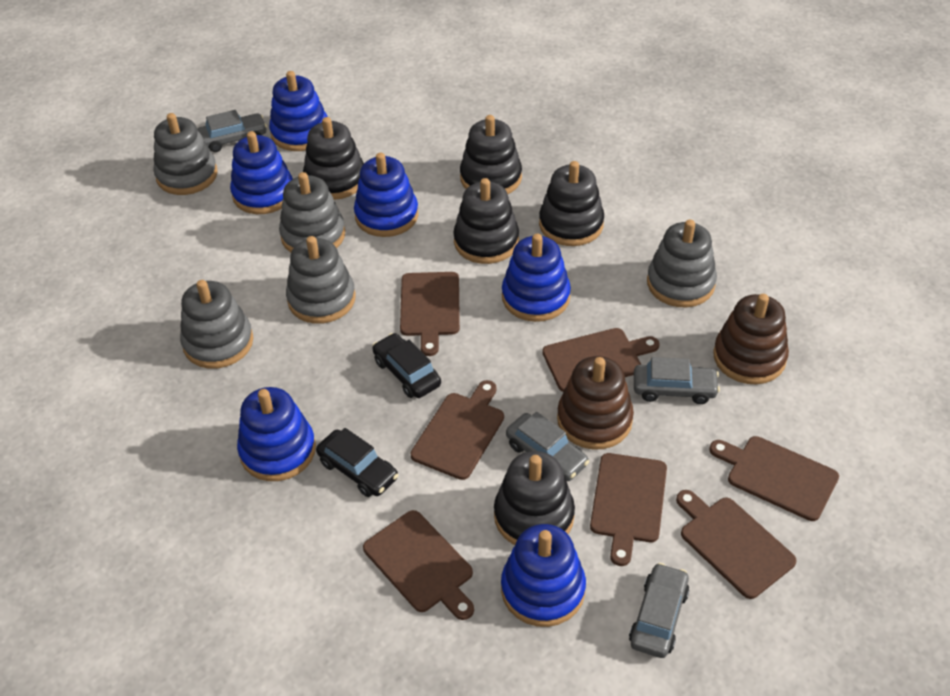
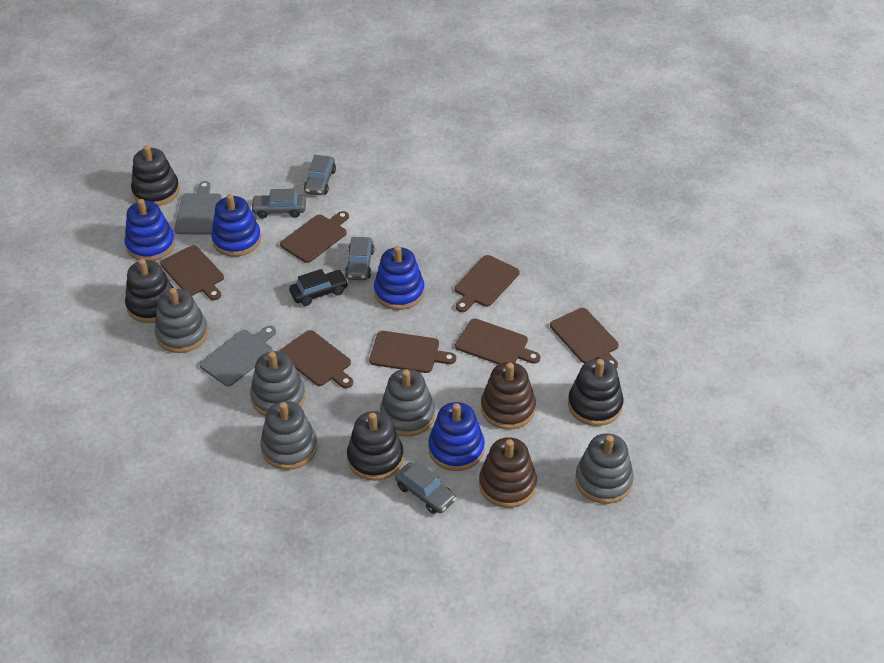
black car: 2 -> 1
black stacking toy: 5 -> 4
blue stacking toy: 6 -> 4
grey cutting board: 0 -> 2

